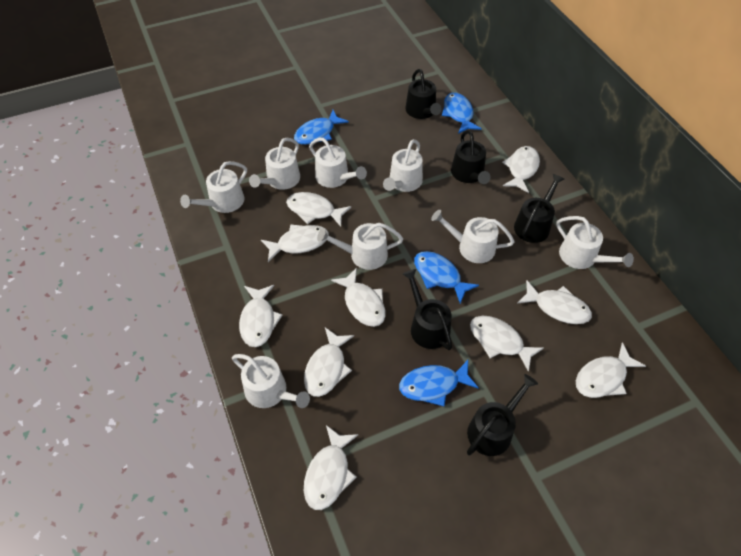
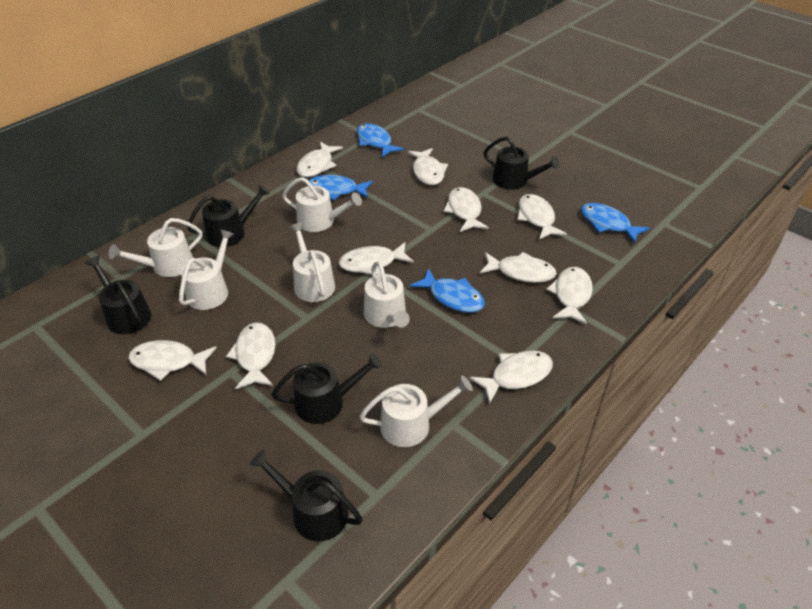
white watering can: 8 -> 6

